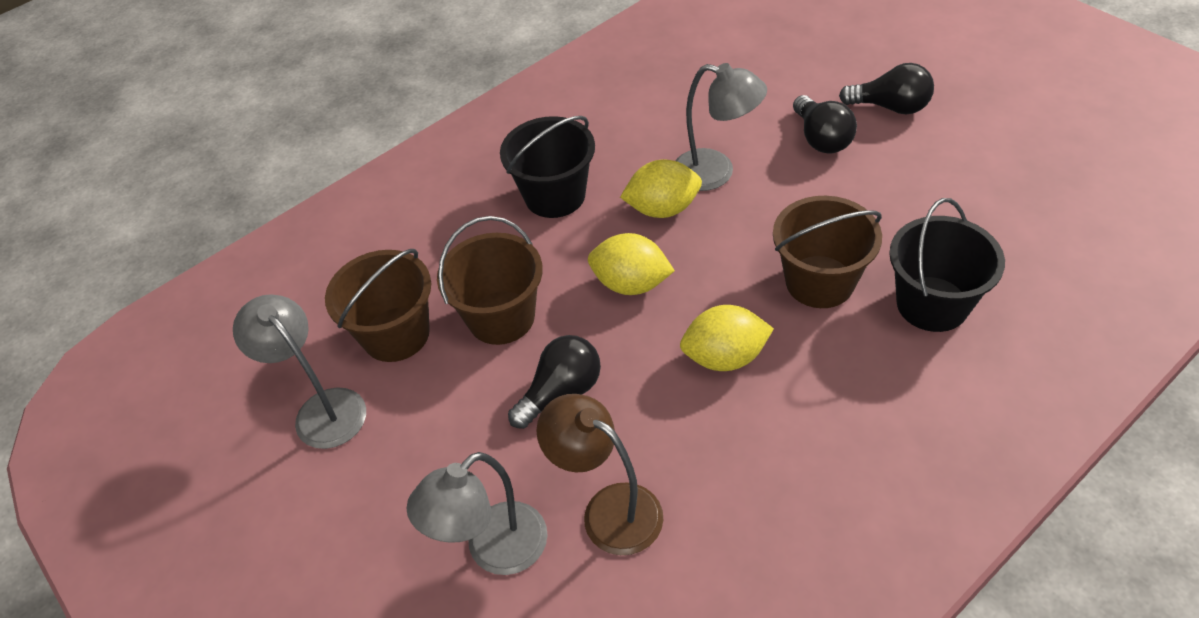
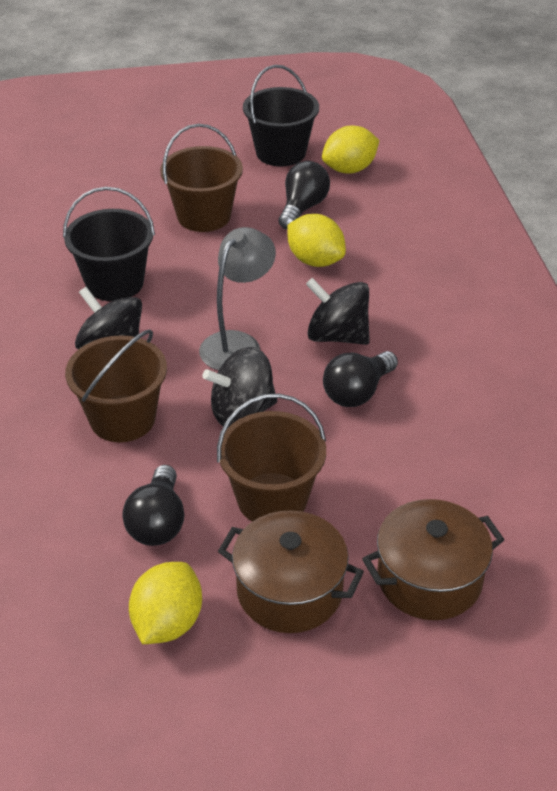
black spinning top: 0 -> 3
brown lamp: 1 -> 0
brown pot: 0 -> 2
grey lamp: 3 -> 1

